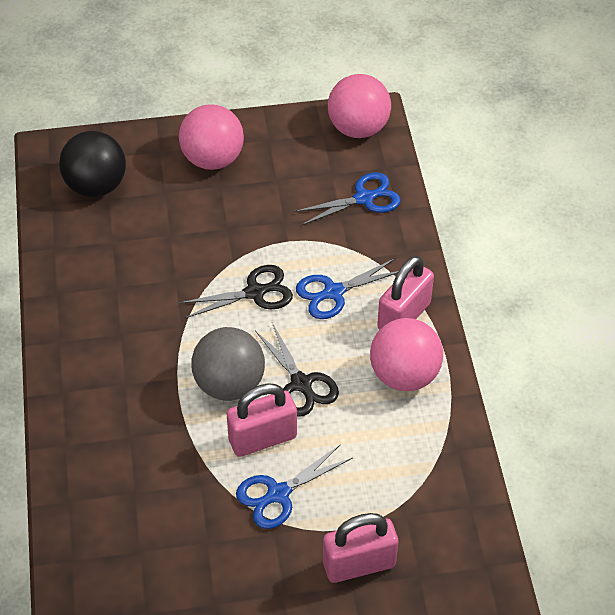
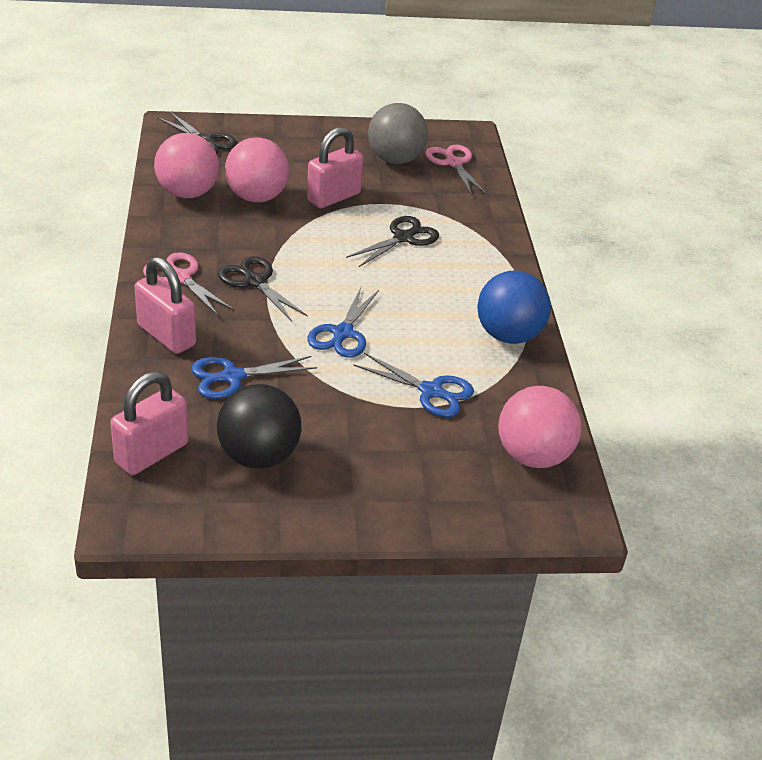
black scissors: 2 -> 3
blue ball: 0 -> 1
pink scissors: 0 -> 2

